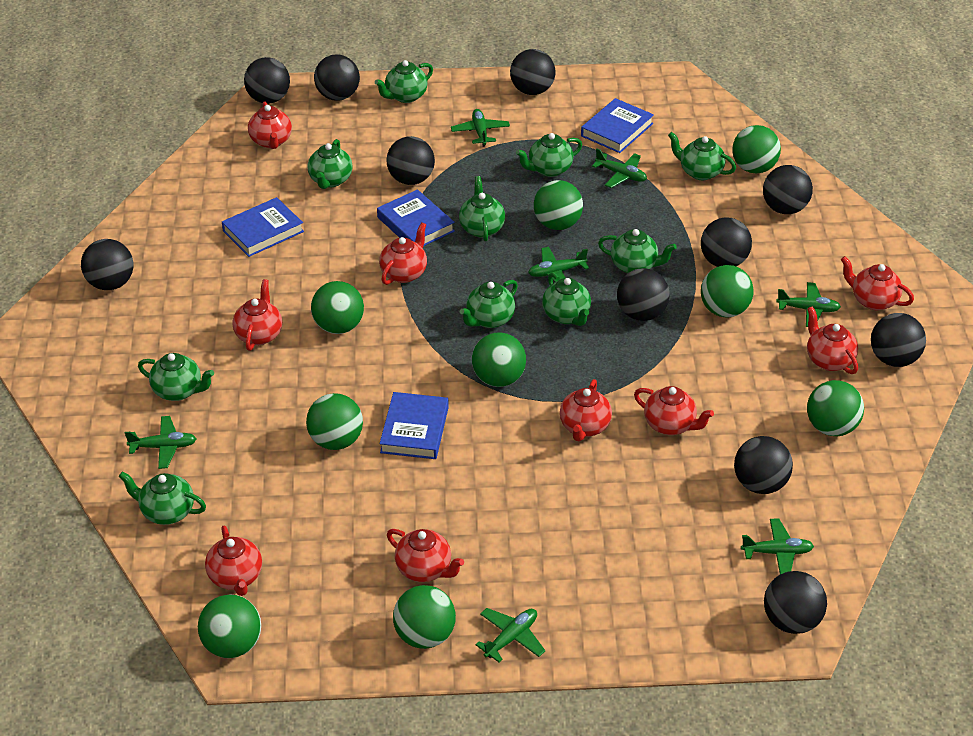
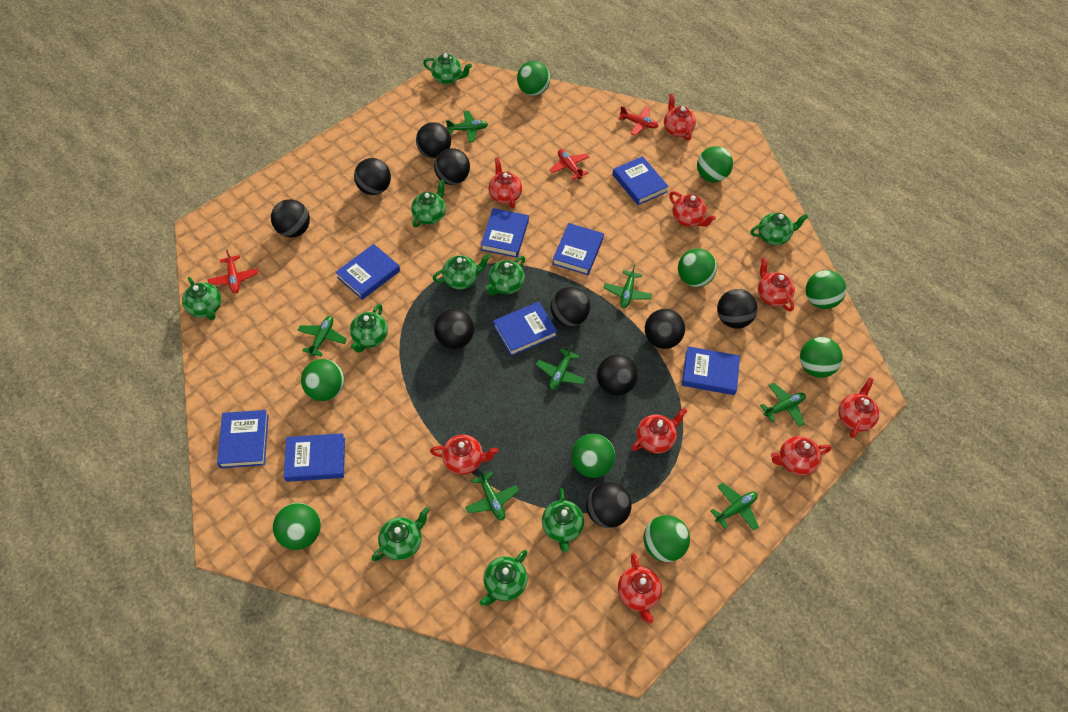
black ball: 11 -> 10
blue book: 4 -> 8
red plane: 0 -> 3

